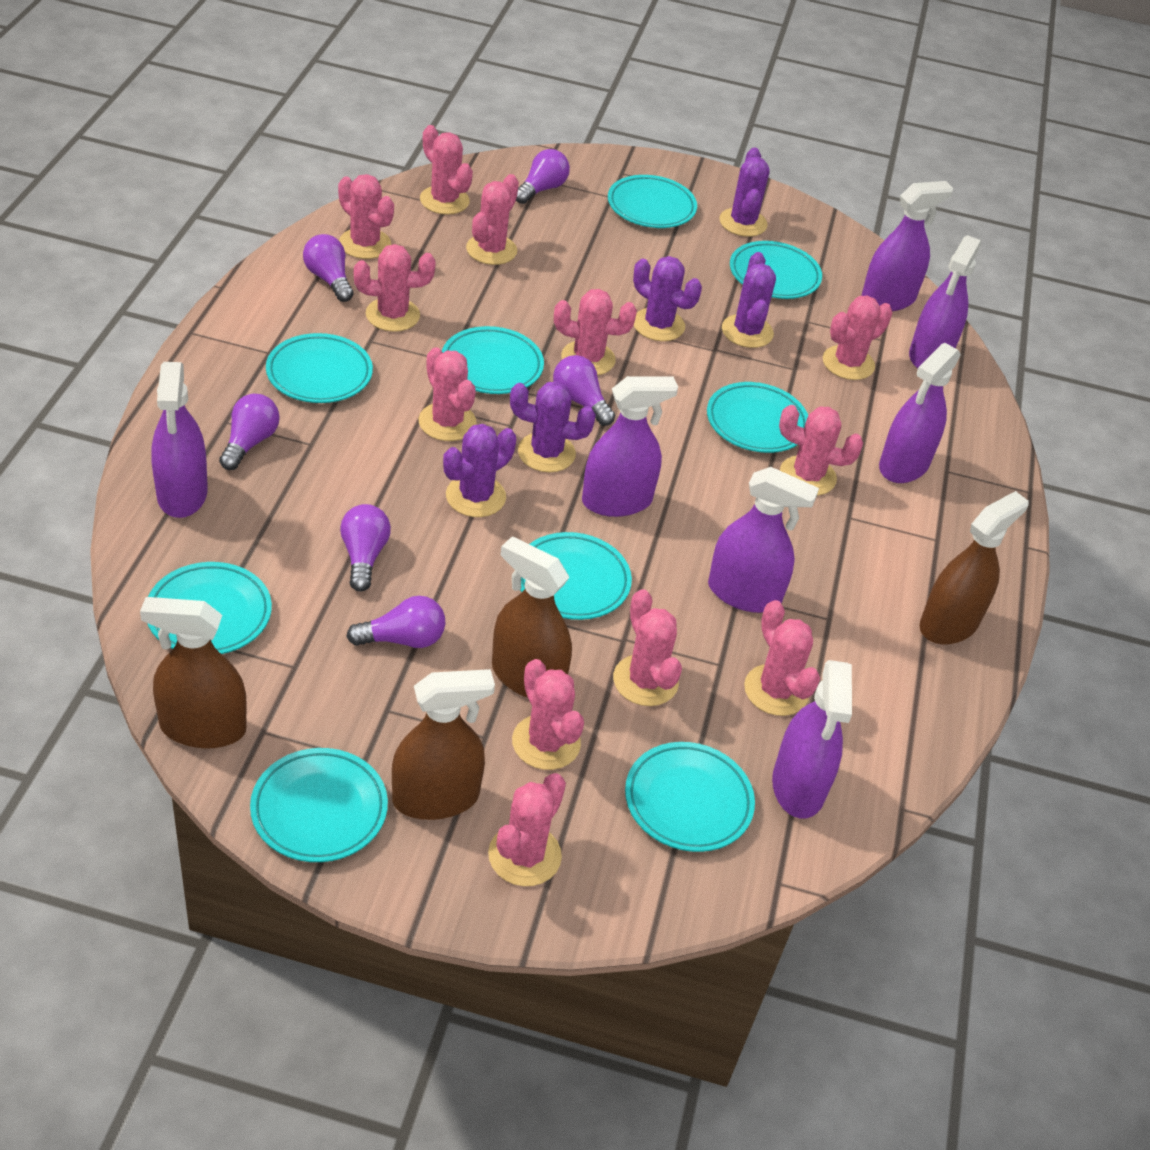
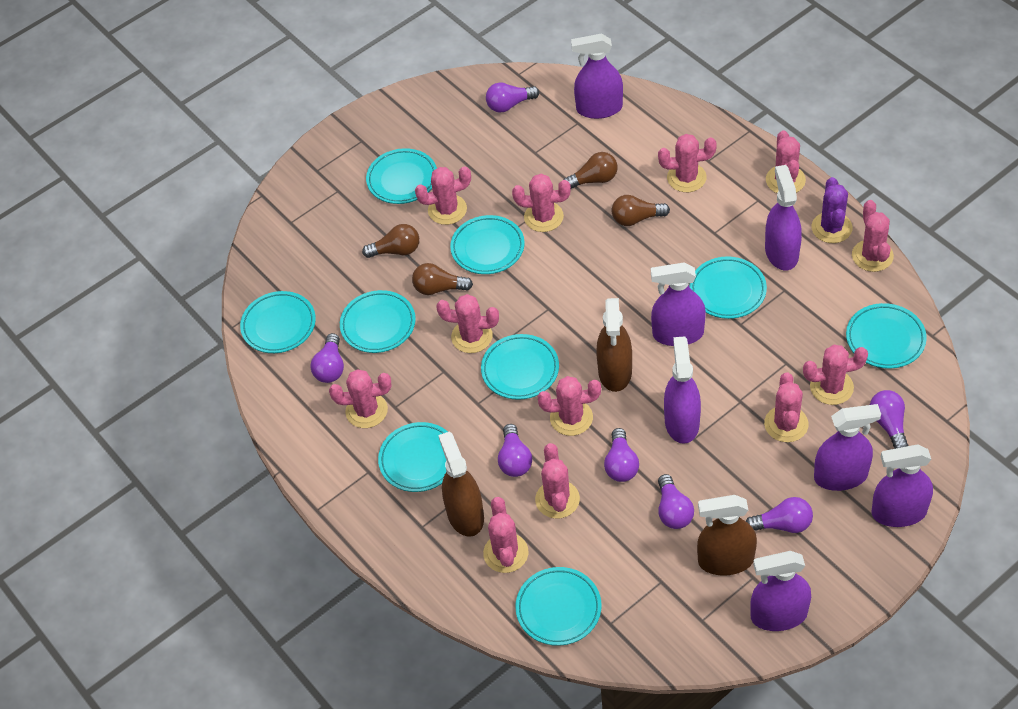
brown light bulb: 0 -> 4
brown spray bottle: 4 -> 3
purple cactus: 5 -> 1
purple light bulb: 6 -> 7

